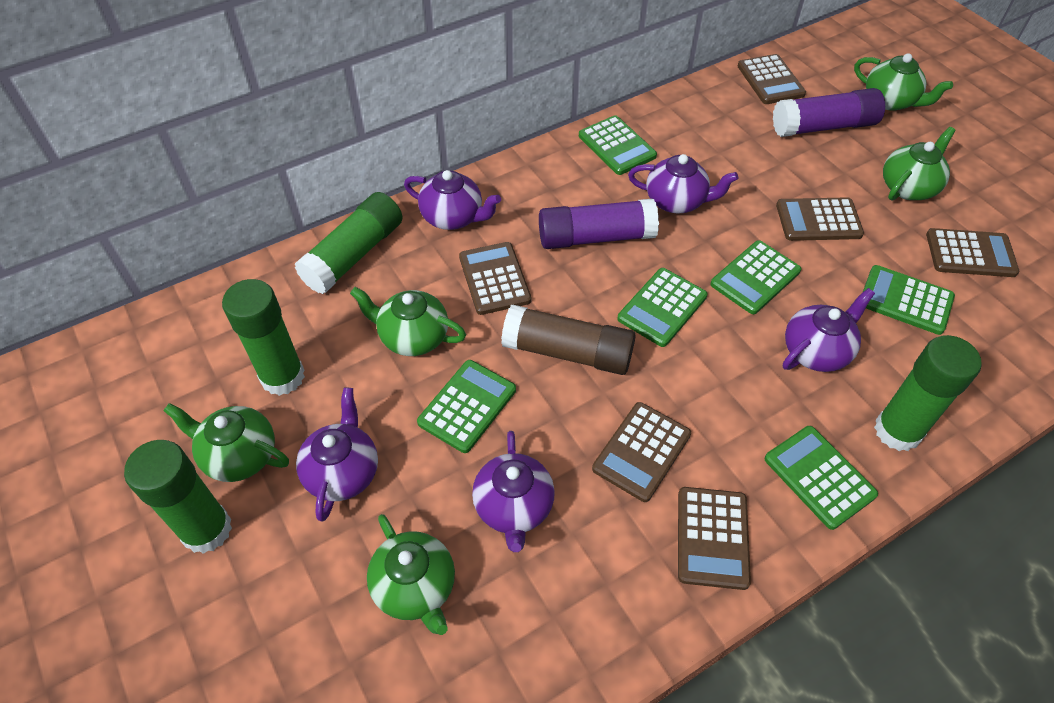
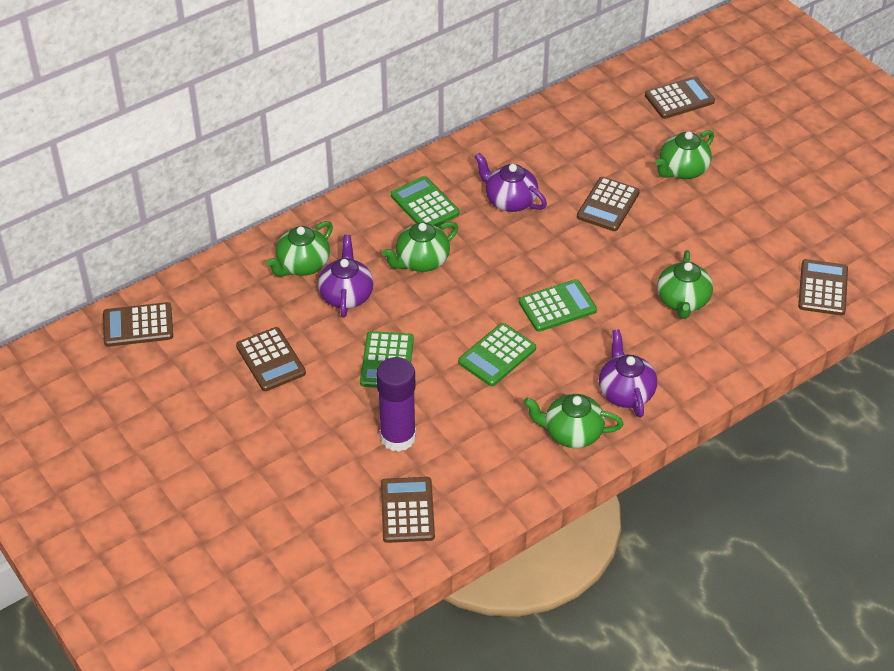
brown glue stick: 1 -> 0
green calculator: 6 -> 4
green glue stick: 4 -> 0
purple glue stick: 2 -> 1
purple teapot: 5 -> 3

